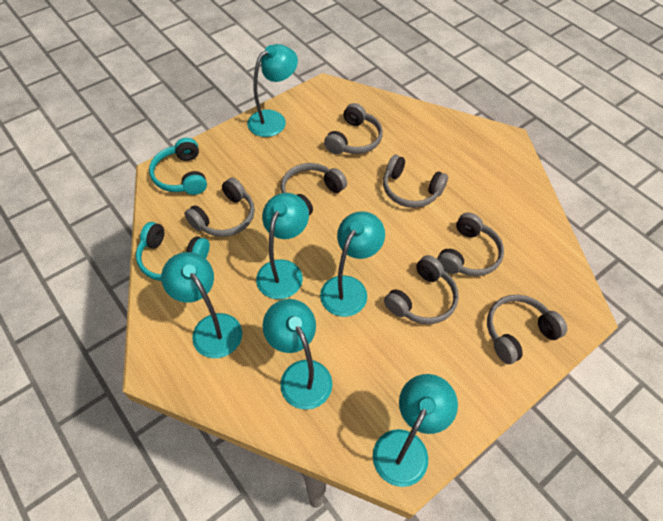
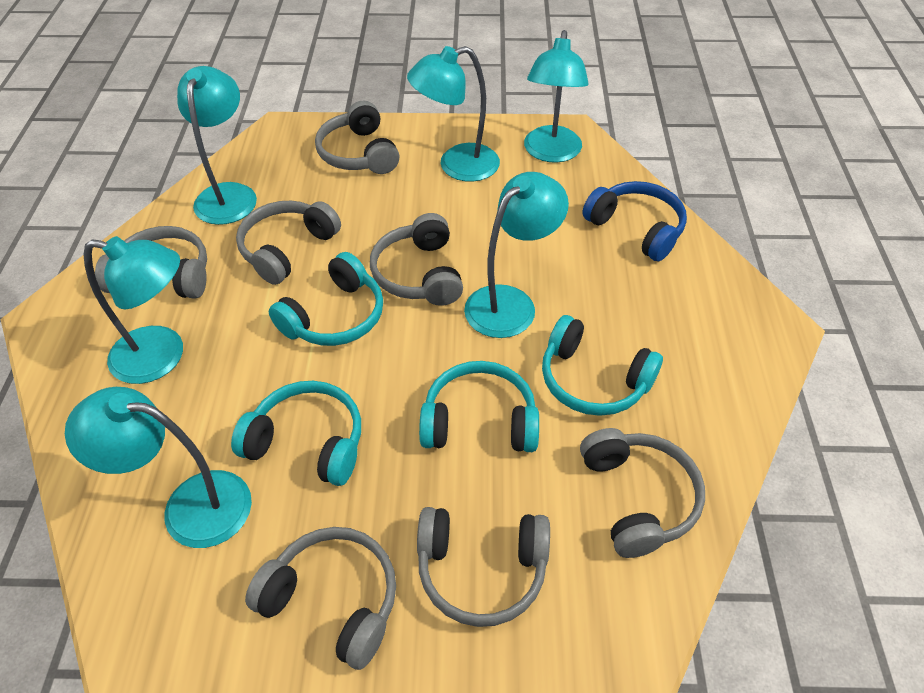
blue headphones: 0 -> 1
turquoise headphones: 2 -> 4

